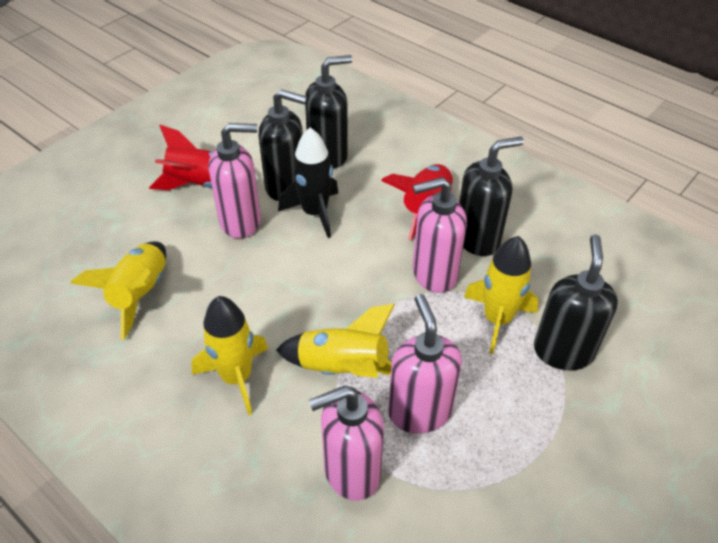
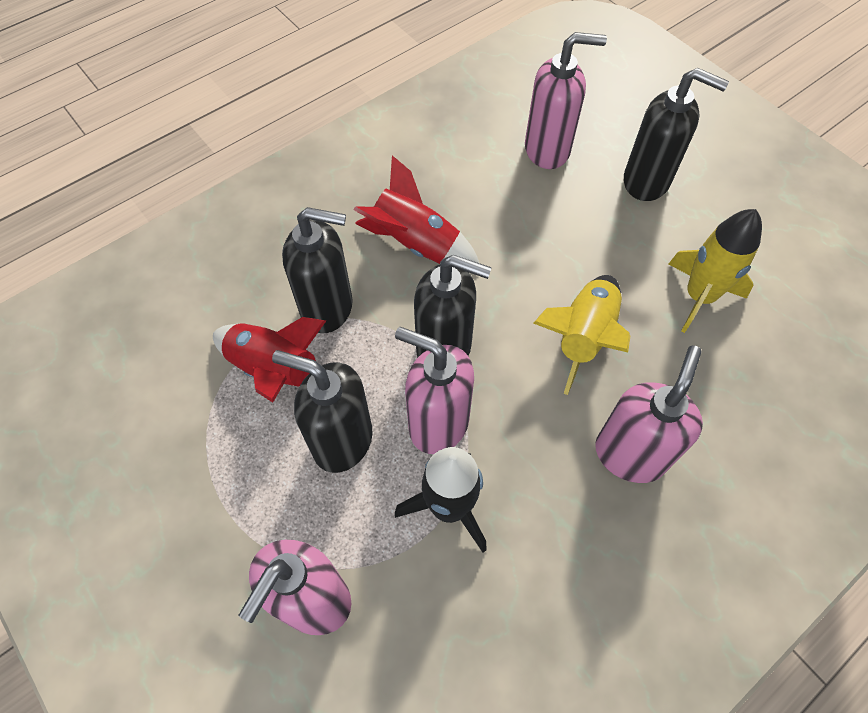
yellow rocket: 4 -> 2

